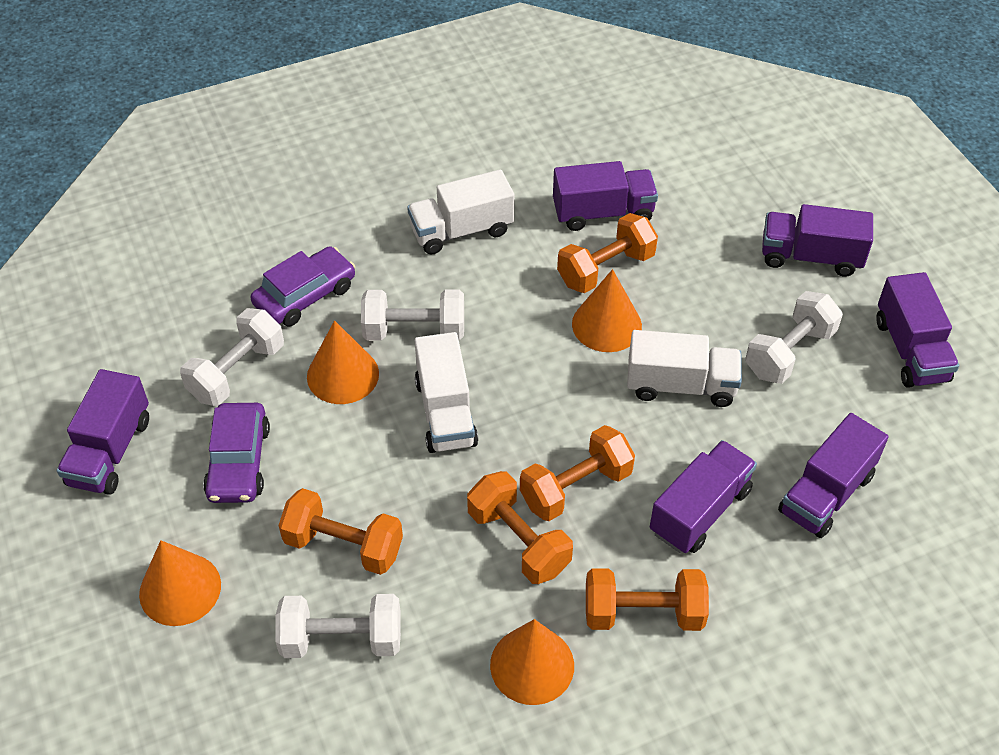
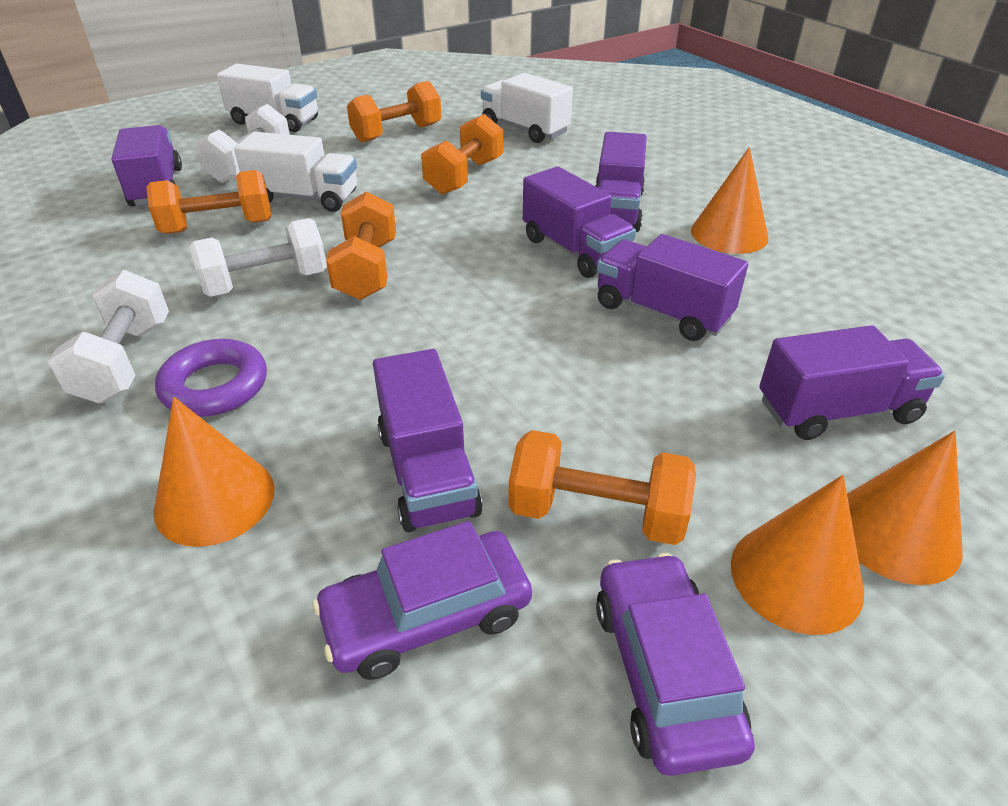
purple ring: 0 -> 1
white dumbbell: 4 -> 3

